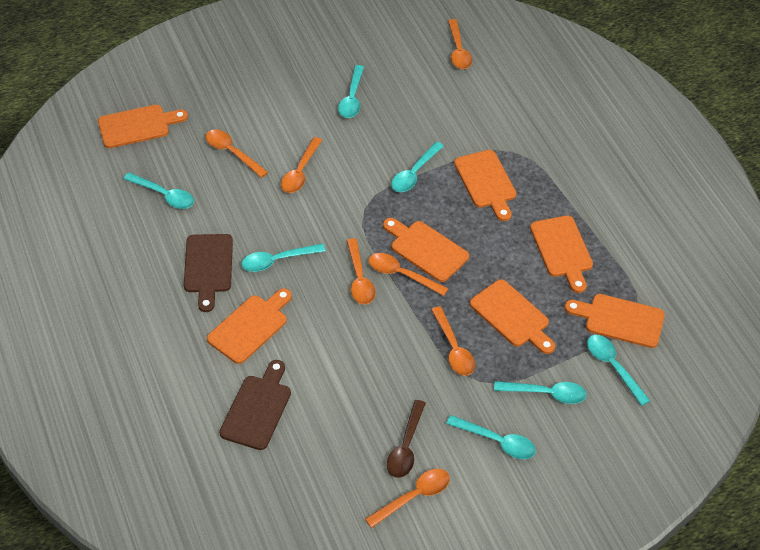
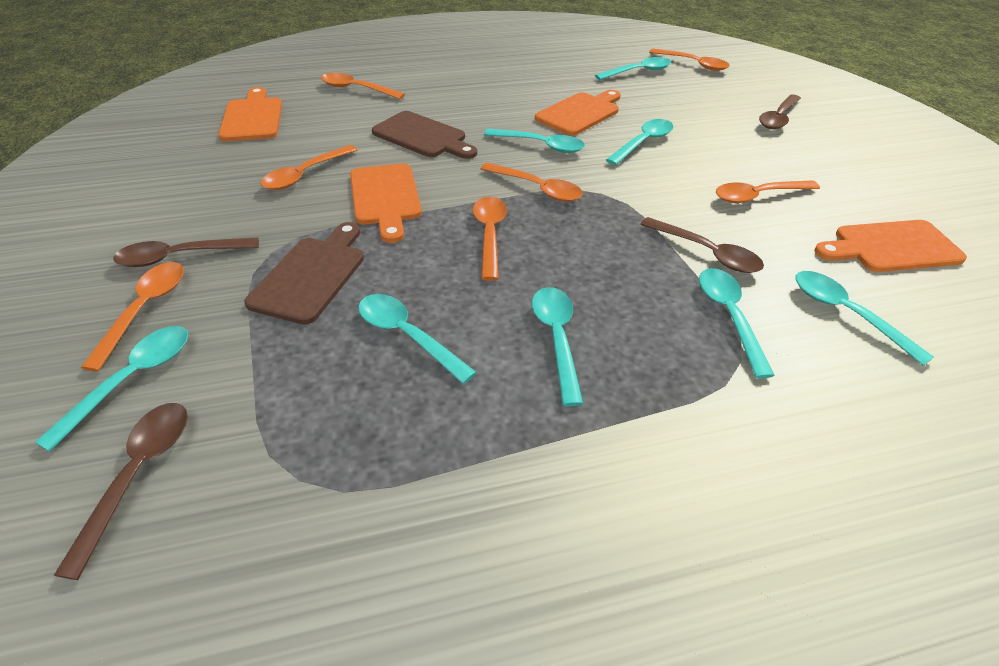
brown spoon: 1 -> 4
orange cutting board: 7 -> 4
turquoise spoon: 7 -> 8

